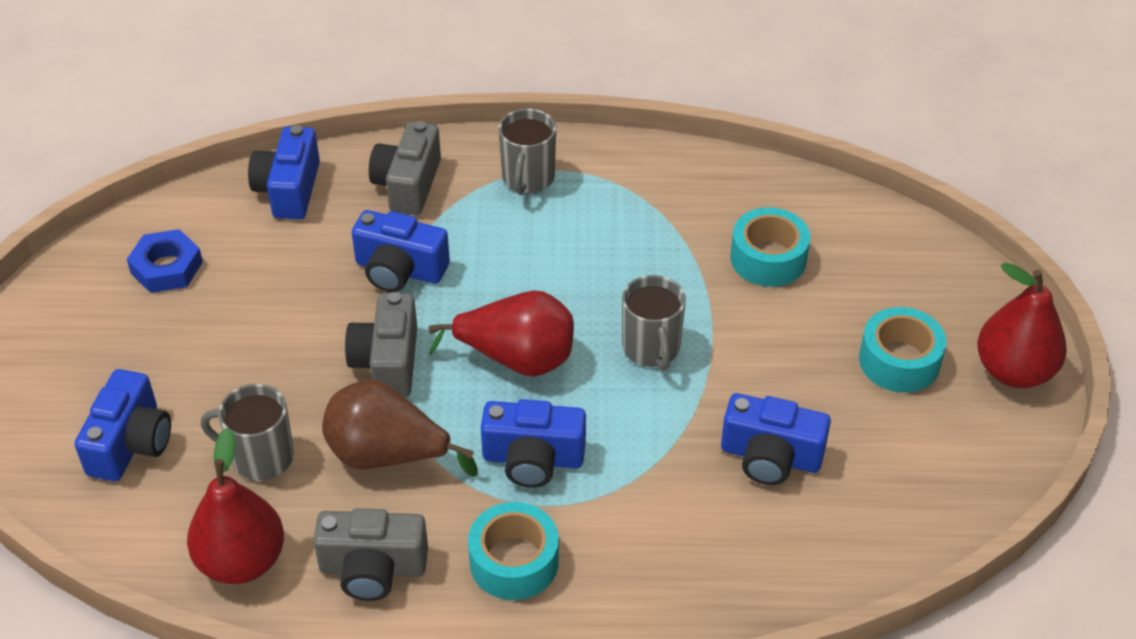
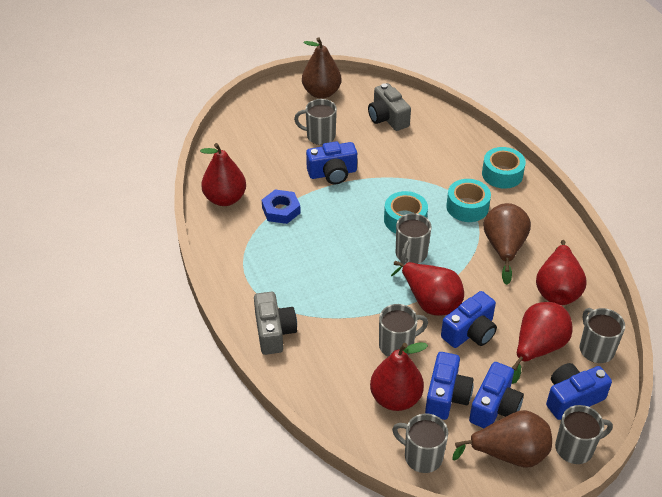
brown pear: 1 -> 3
grey camera: 3 -> 2
grey mug: 3 -> 6
red pear: 3 -> 5

